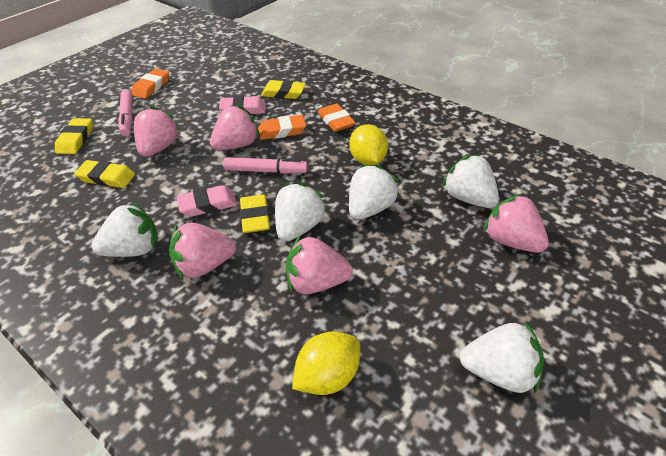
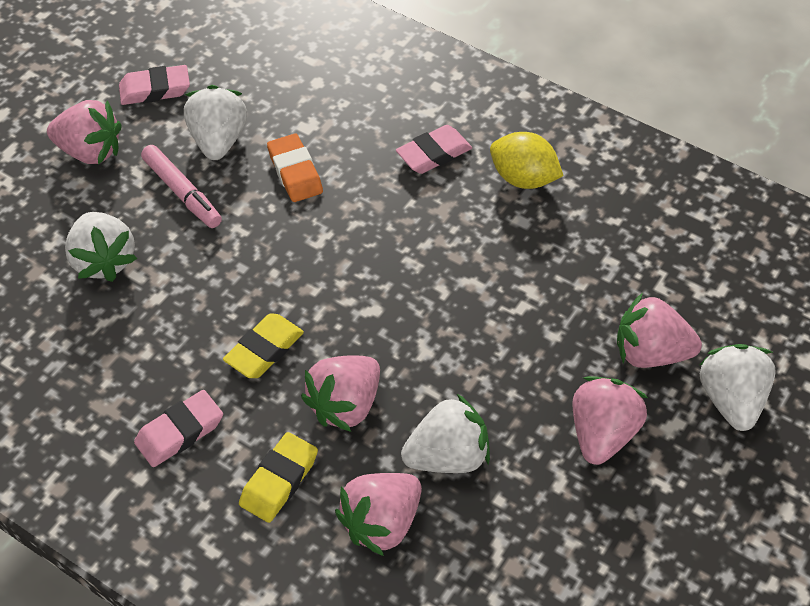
orange eraser: 3 -> 1
pink eraser: 2 -> 3
pink marker: 2 -> 1
white strawberry: 5 -> 4
yellow eraser: 4 -> 2
yellow lemon: 2 -> 1

